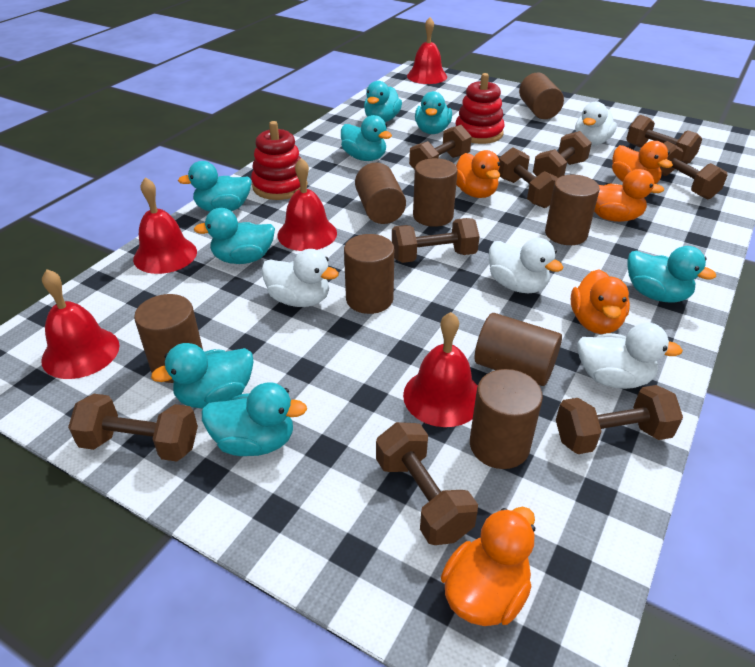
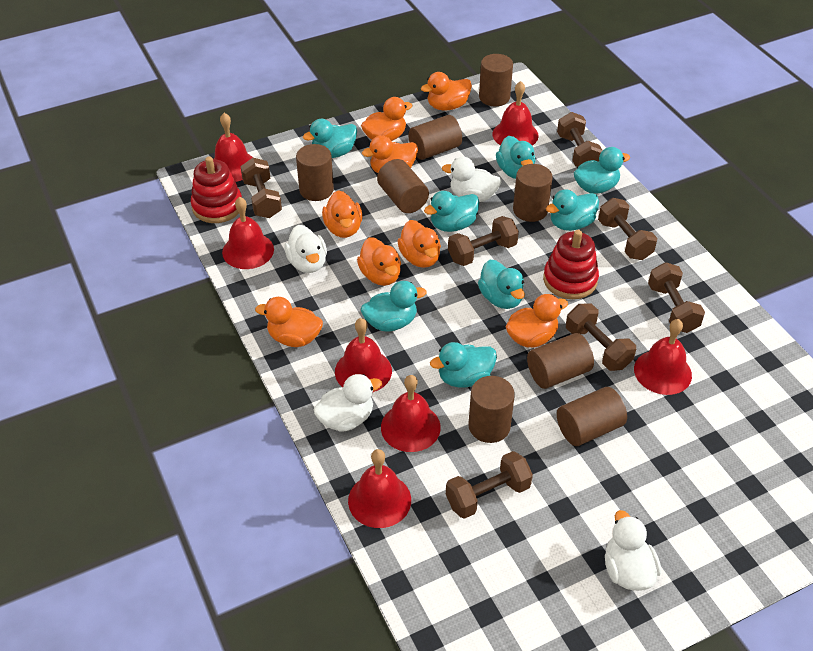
brown dumbbell: 9 -> 7
orange duck: 5 -> 8
red bell: 5 -> 7

